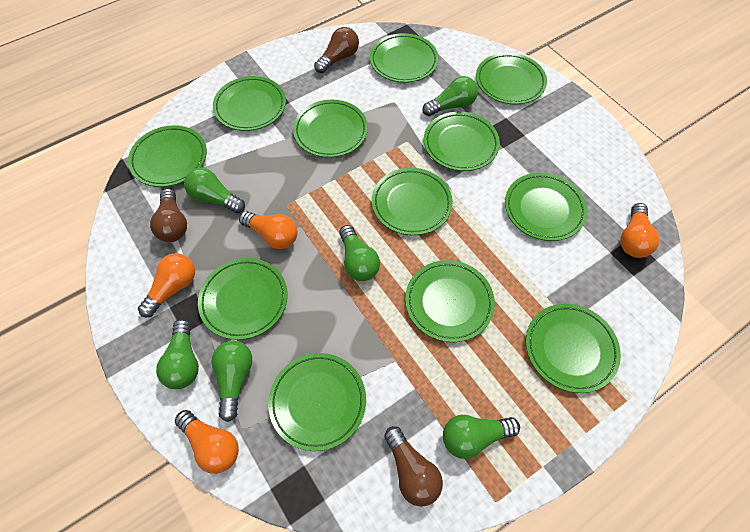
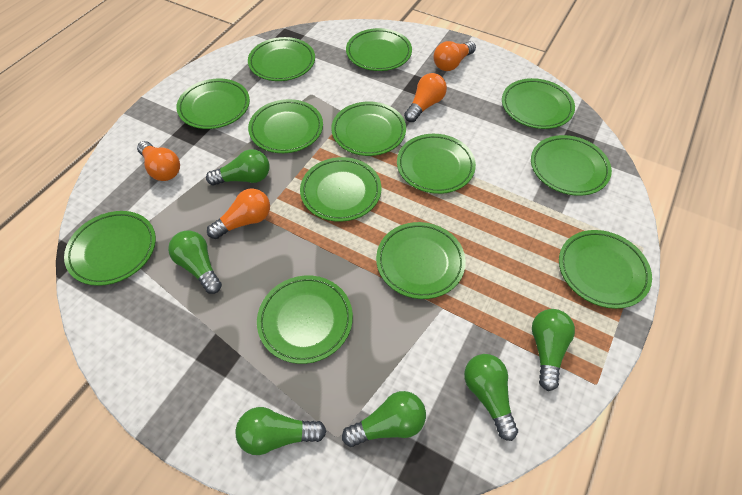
brown light bulb: 3 -> 0
green plate: 12 -> 13

